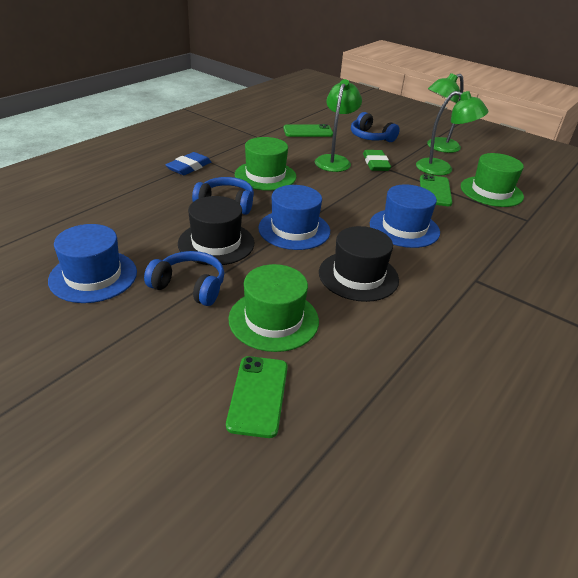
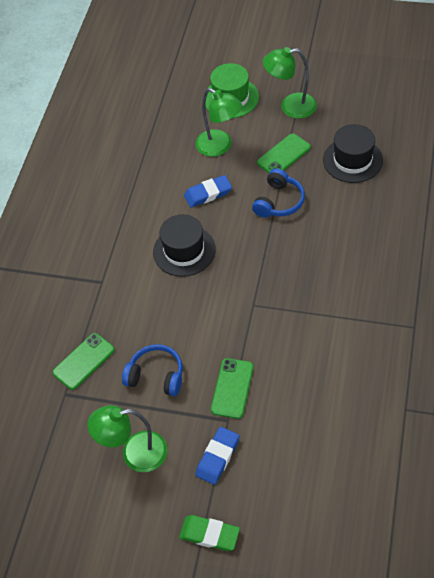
blue eraser: 1 -> 2
blue hat: 3 -> 0
blue headphones: 3 -> 2
green hat: 3 -> 1

